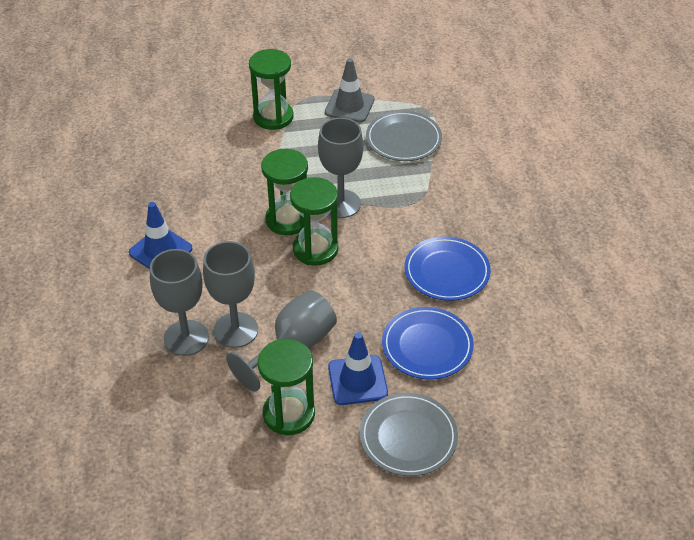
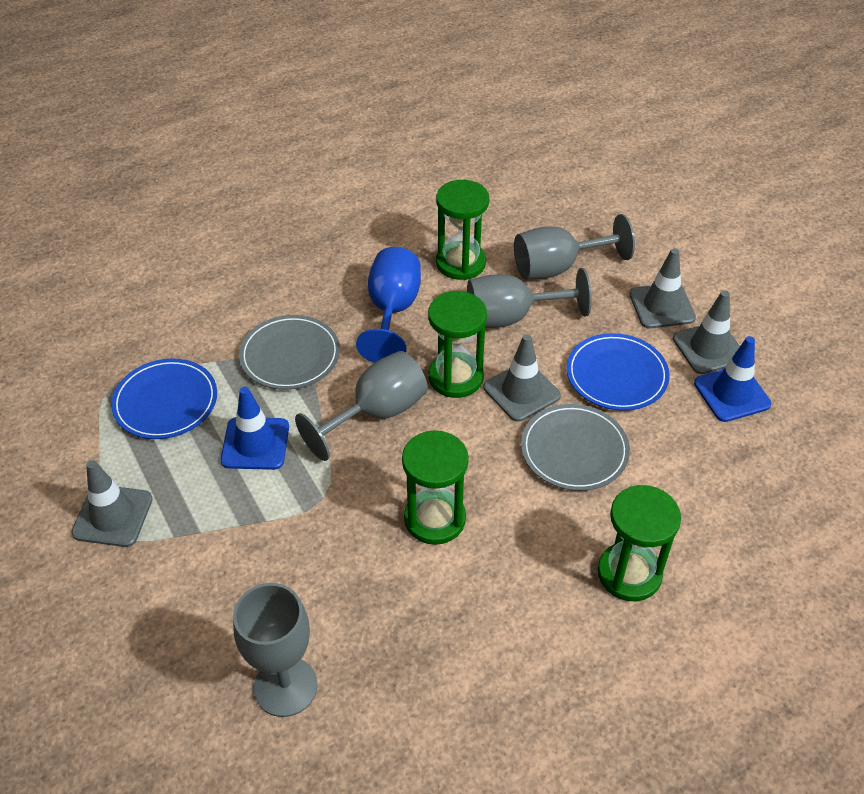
blue goblet: 0 -> 1
grey traffic cone: 1 -> 4

